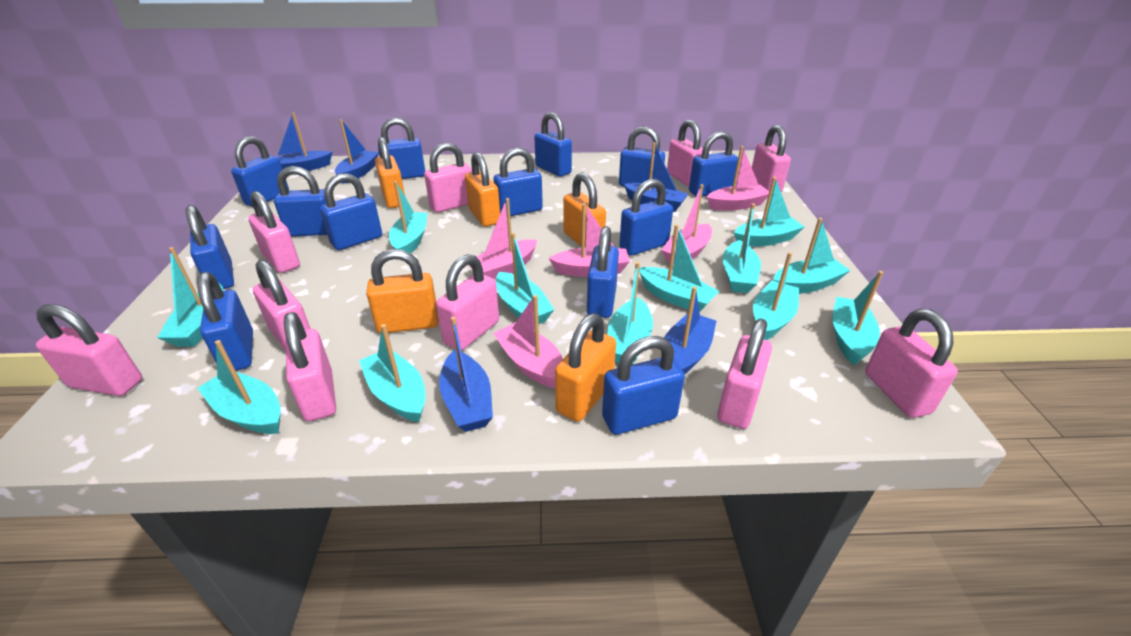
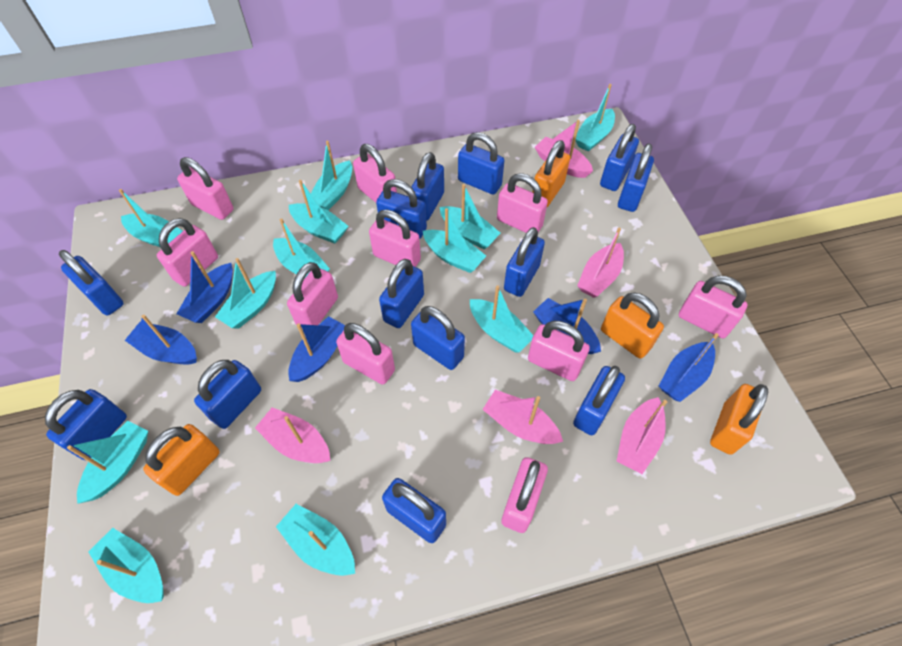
orange padlock: 5 -> 4

